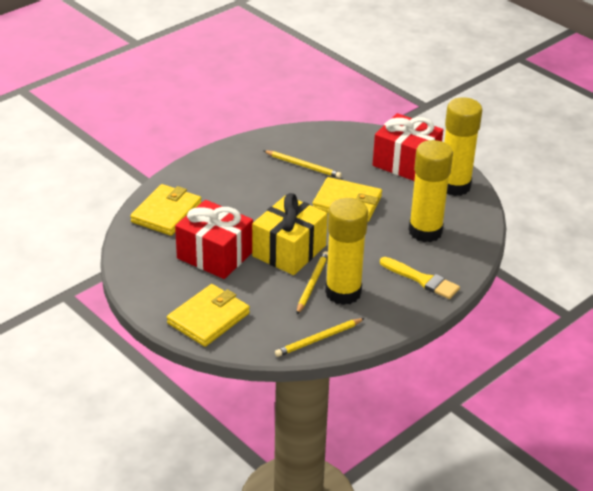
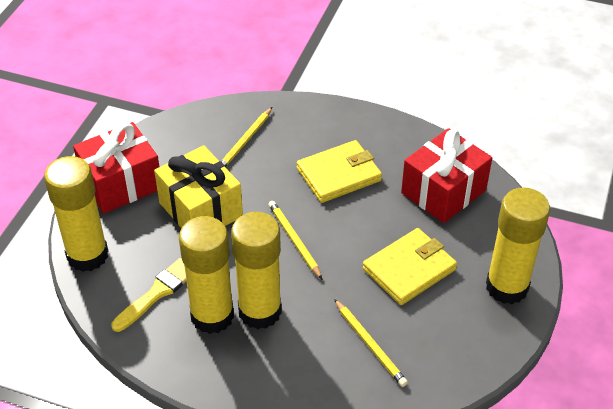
yellow glue stick: 3 -> 4
yellow wallet: 3 -> 2

